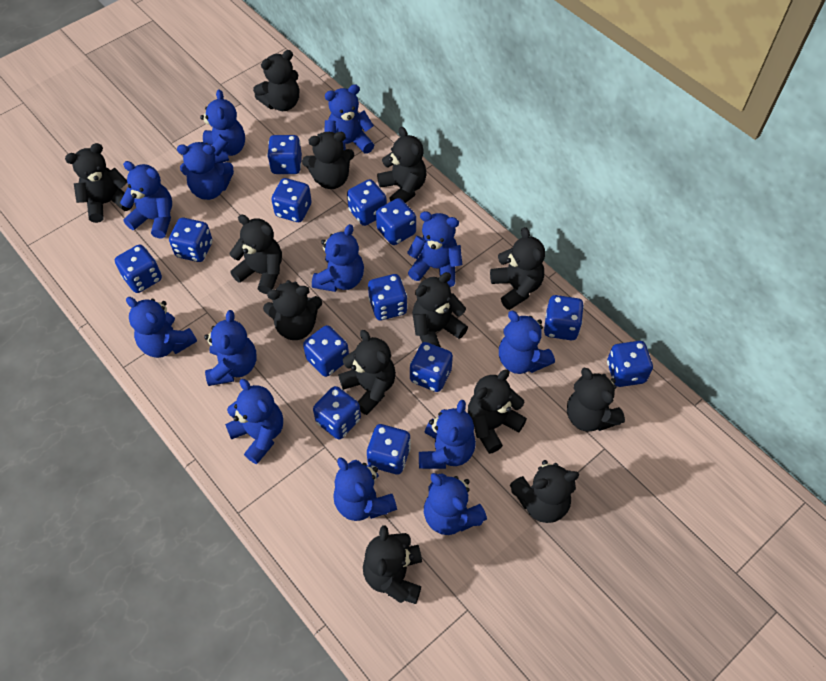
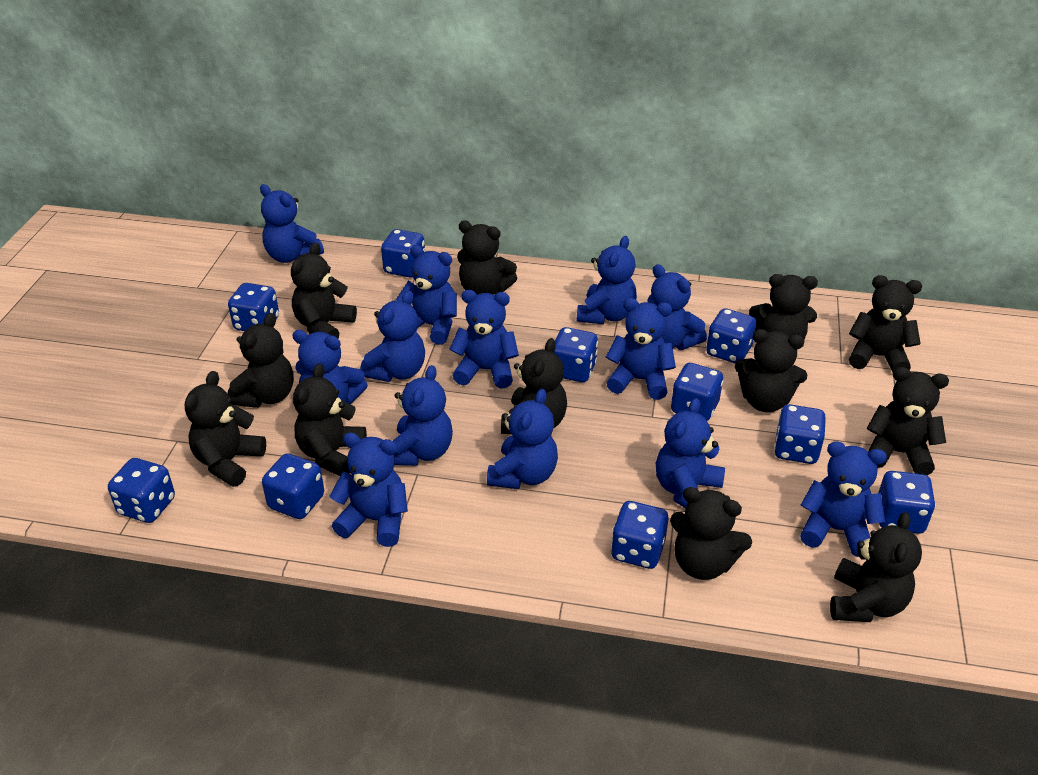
black teddy bear: 13 -> 12
blue dice: 13 -> 10

